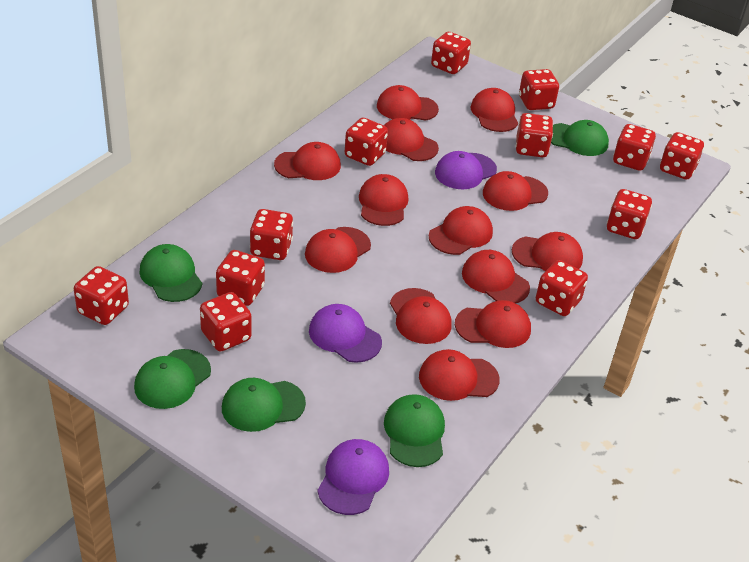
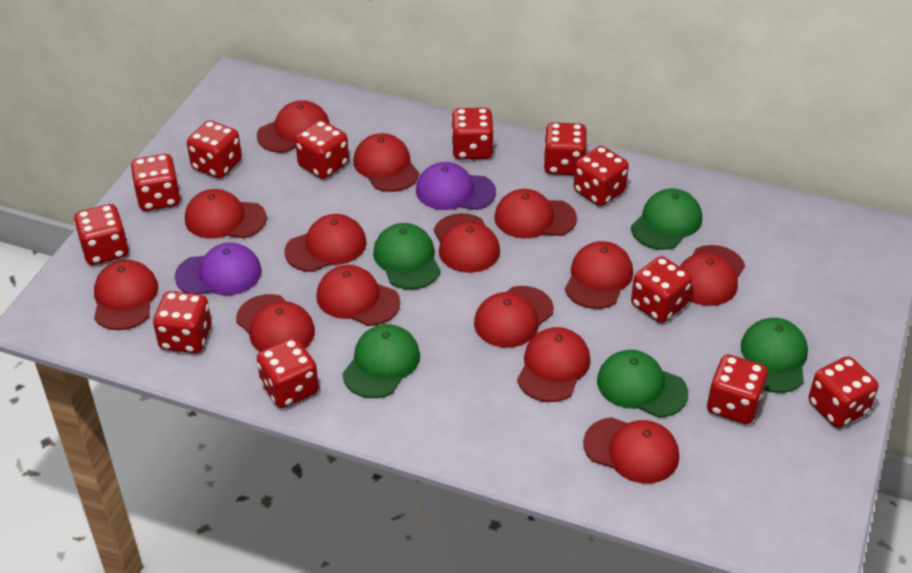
purple cap: 3 -> 2
red cap: 13 -> 14

